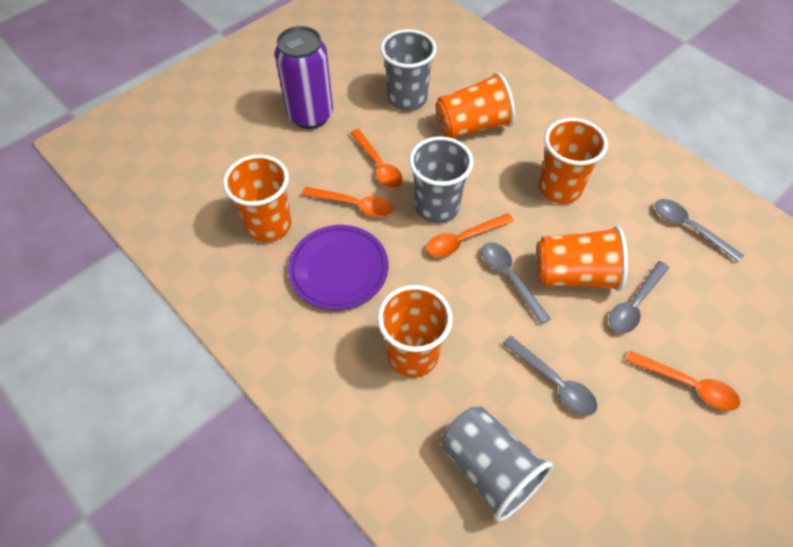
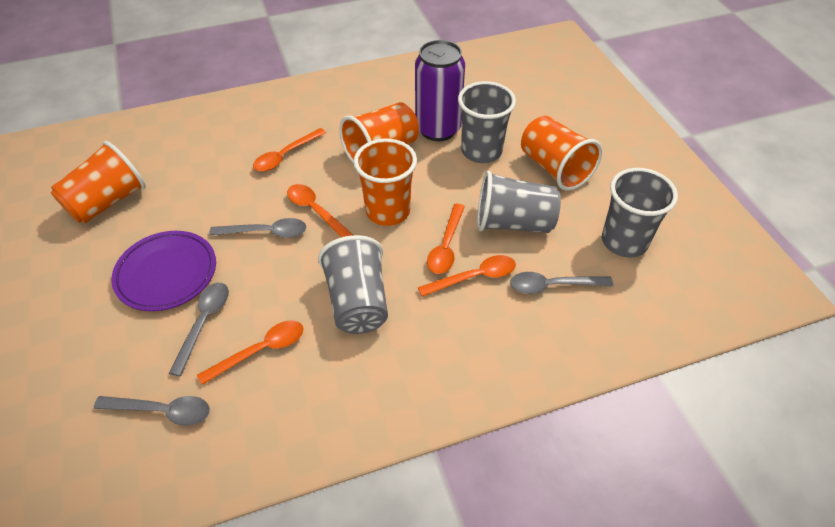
grey cup: 3 -> 4
orange cup: 5 -> 4
orange spoon: 4 -> 5

